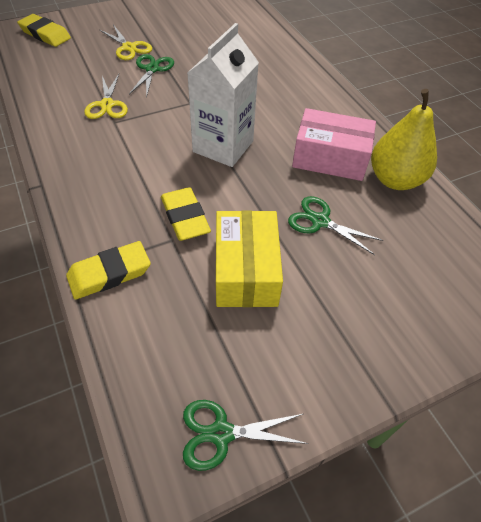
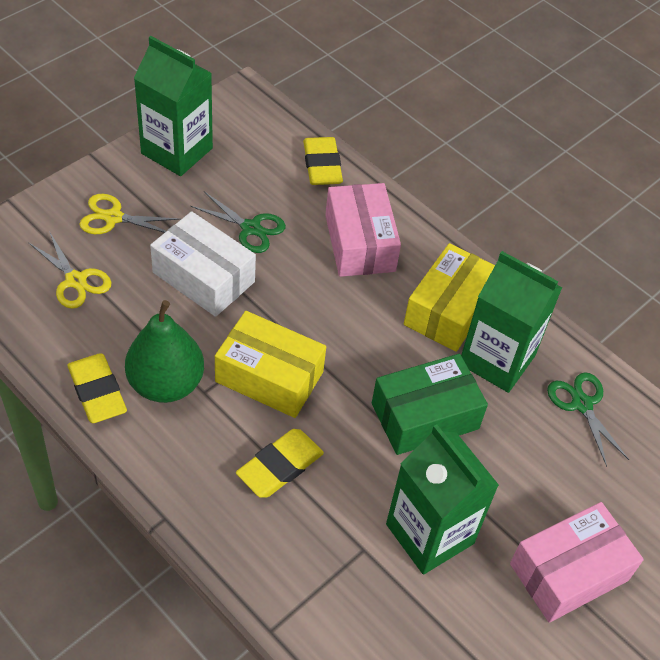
green box: 0 -> 1
green carton: 0 -> 3
green pear: 0 -> 1
green scissors: 3 -> 2
pink box: 1 -> 2
white box: 0 -> 1
white carton: 1 -> 0
yellow box: 1 -> 2
yellow pear: 1 -> 0

